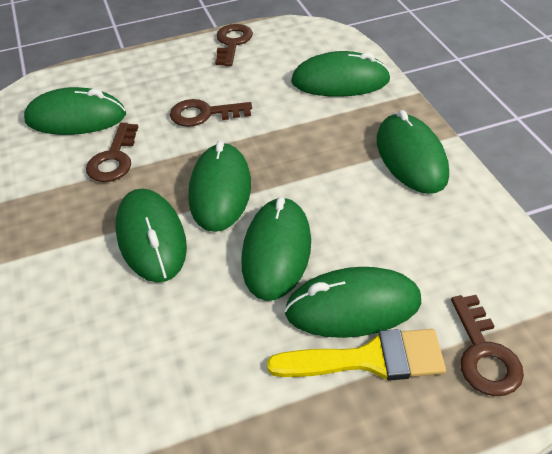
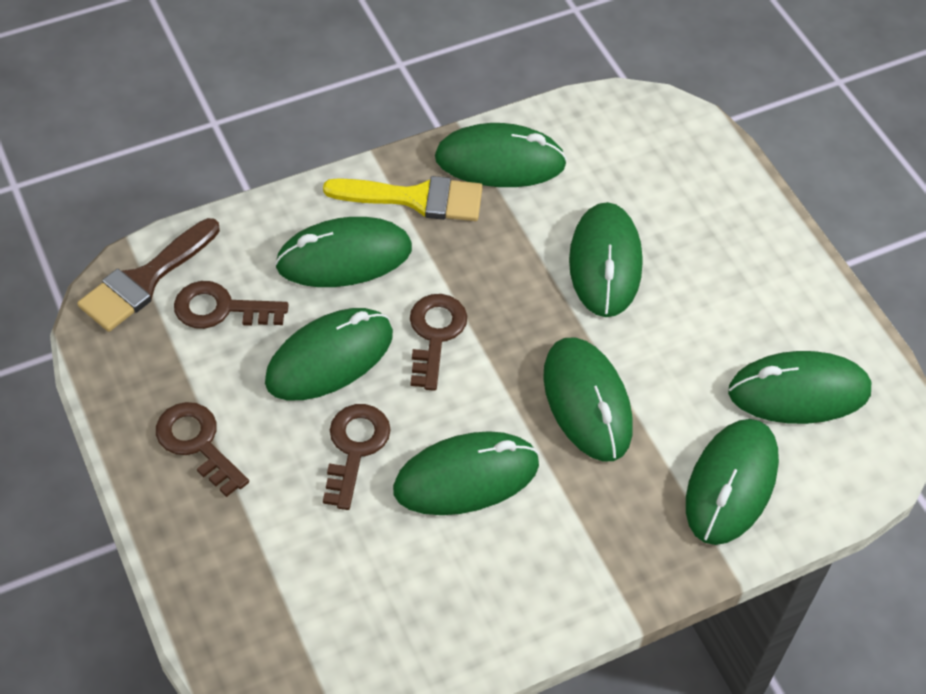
brown brush: 0 -> 1
green mouse: 7 -> 8

